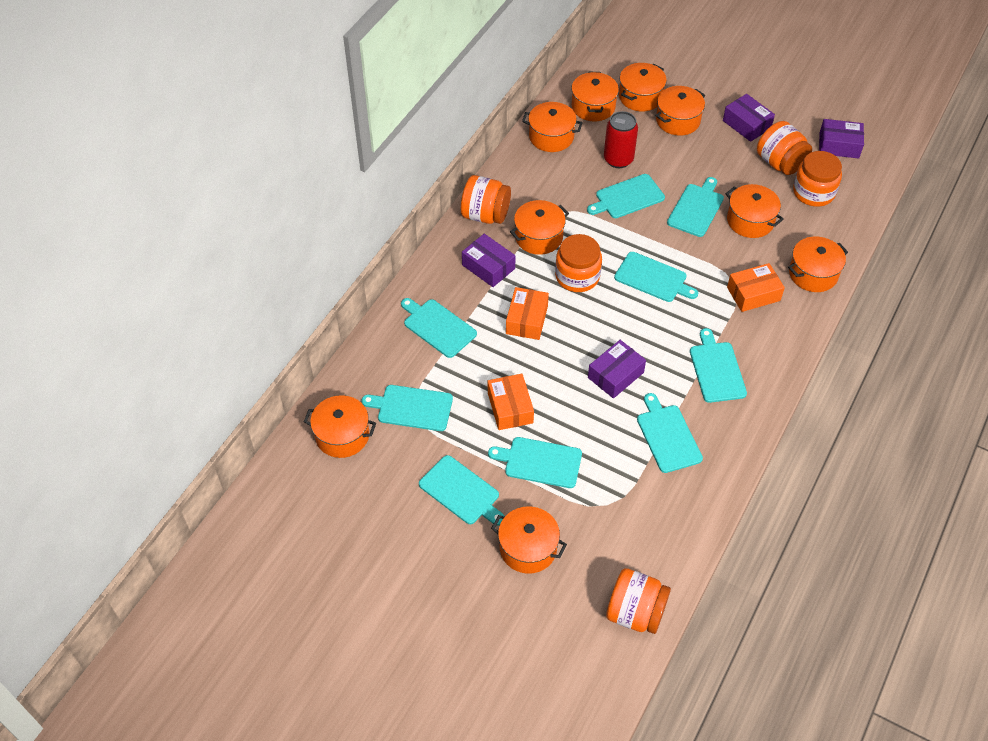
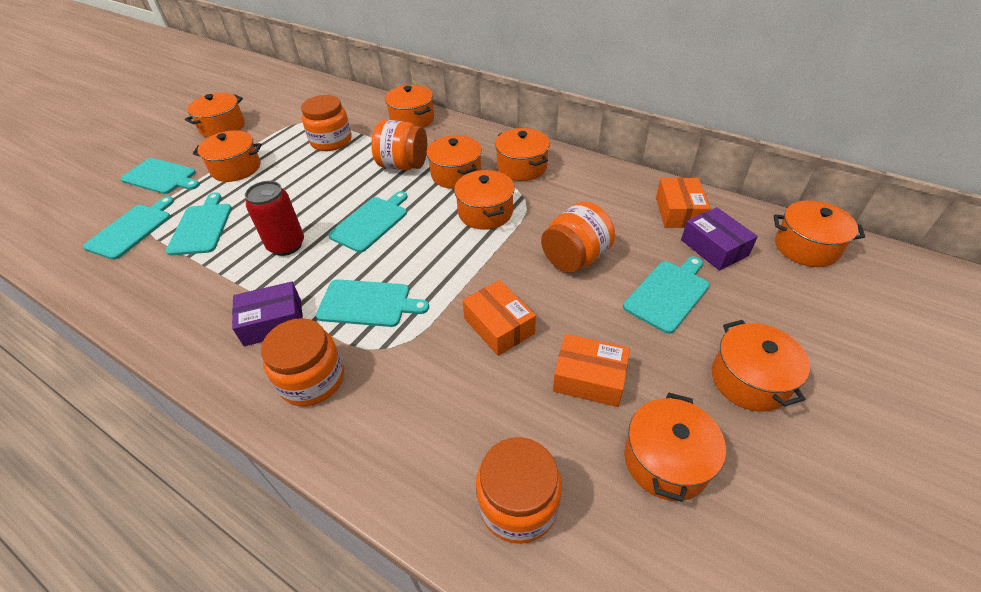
purple box: 4 -> 2
turquoise cutting board: 9 -> 6

